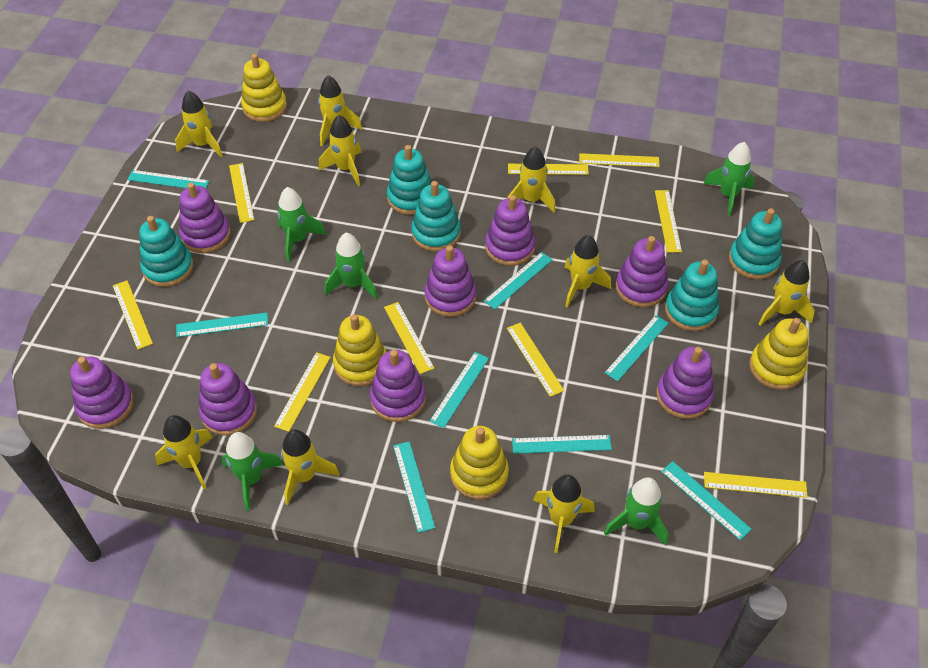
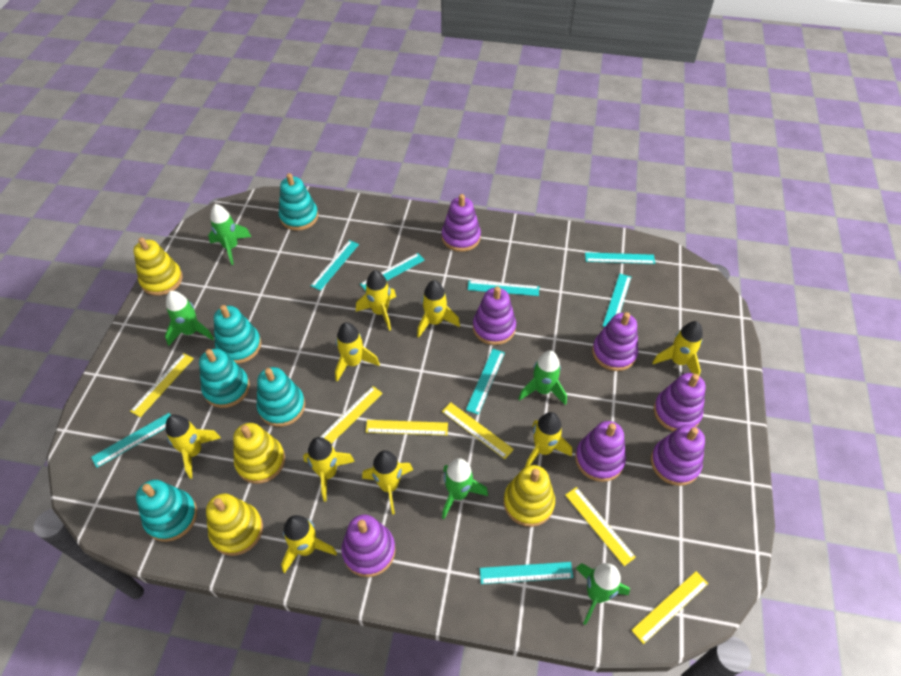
purple stacking toy: 8 -> 7
yellow ruler: 9 -> 6

